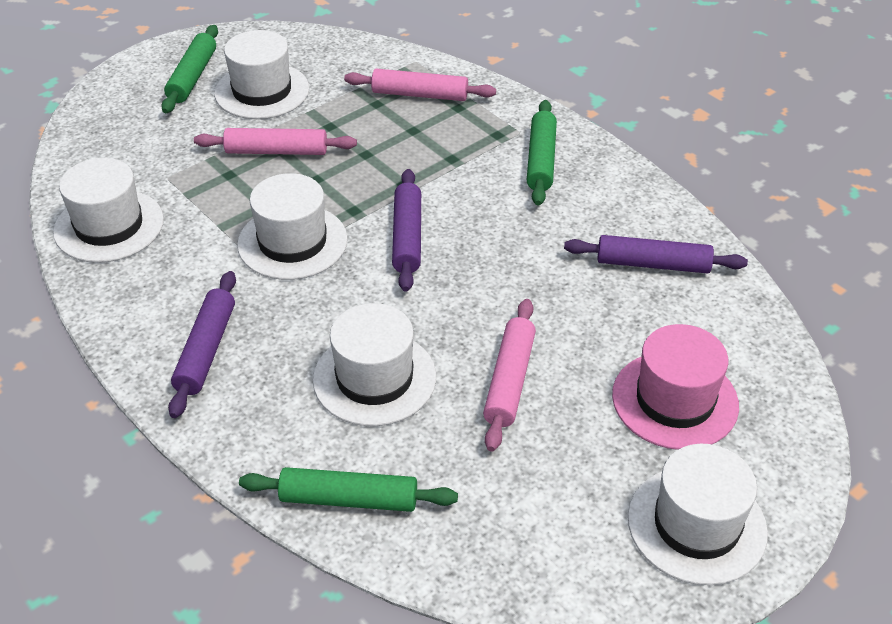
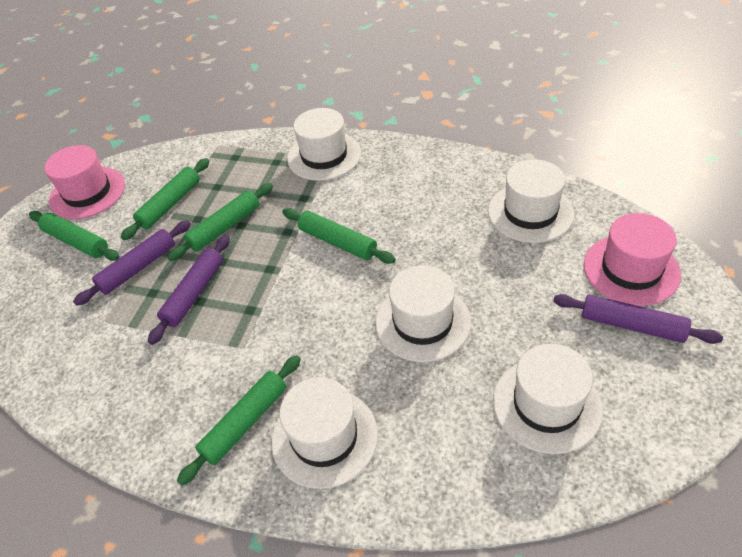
green rolling pin: 3 -> 5
pink hat: 1 -> 2
pink rolling pin: 3 -> 0

